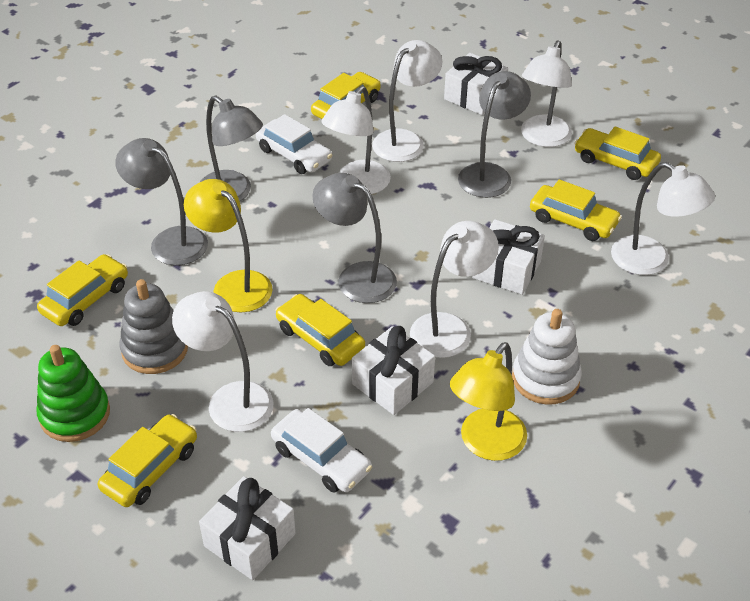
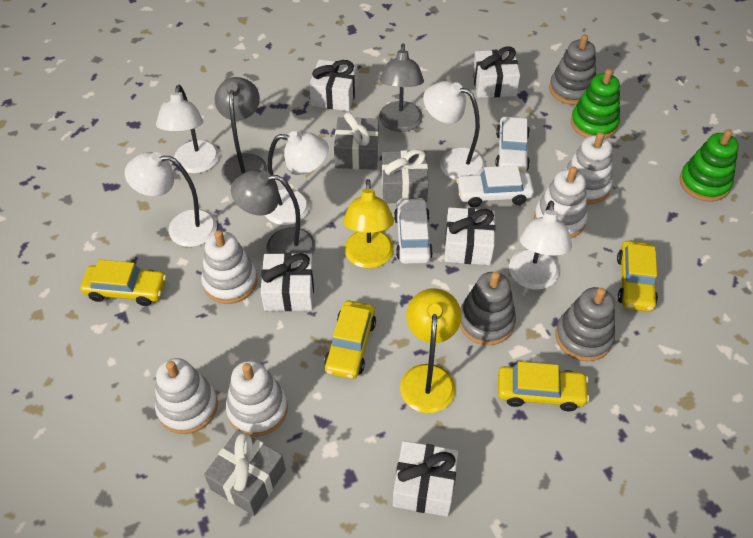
green stacking toy: 1 -> 2
grey gift: 0 -> 3
grey lamp: 4 -> 3
grey stacking toy: 1 -> 3
white car: 2 -> 3
white gift: 4 -> 5
white lamp: 6 -> 5
white stacking toy: 1 -> 5
yellow car: 6 -> 4

